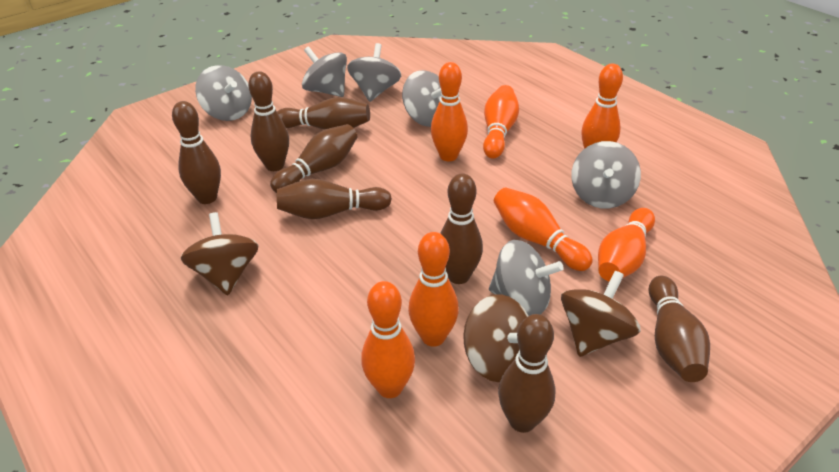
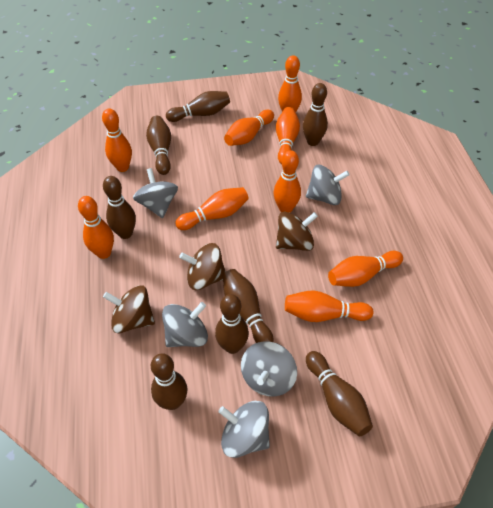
grey spinning top: 6 -> 5
orange bowling pin: 7 -> 9

